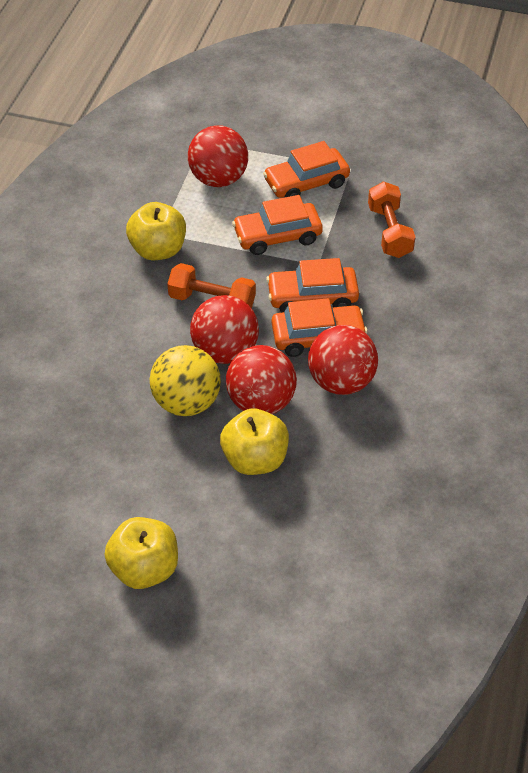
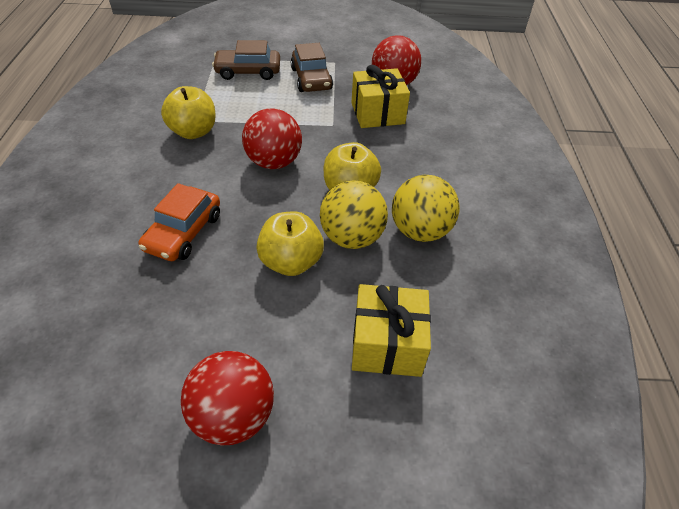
brown car: 0 -> 2
orange car: 4 -> 1
orange dumbbell: 2 -> 0
red ball: 4 -> 3
yellow ball: 1 -> 2
yellow gift: 0 -> 2

